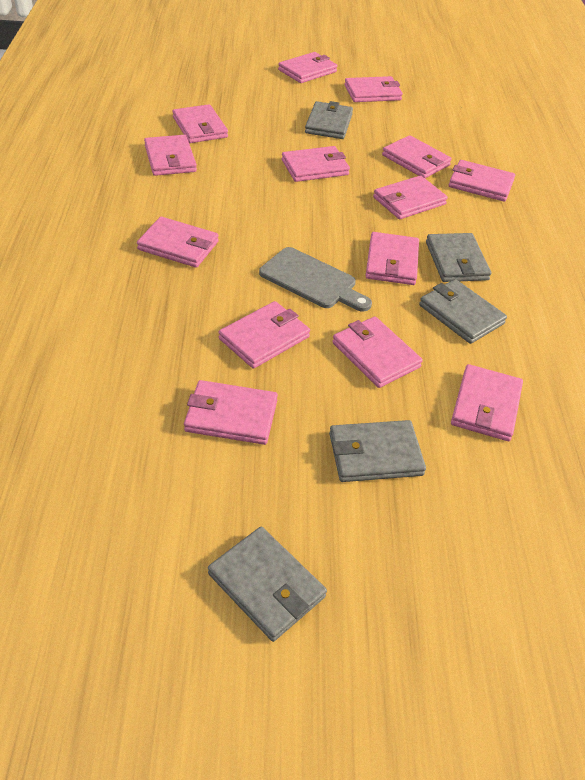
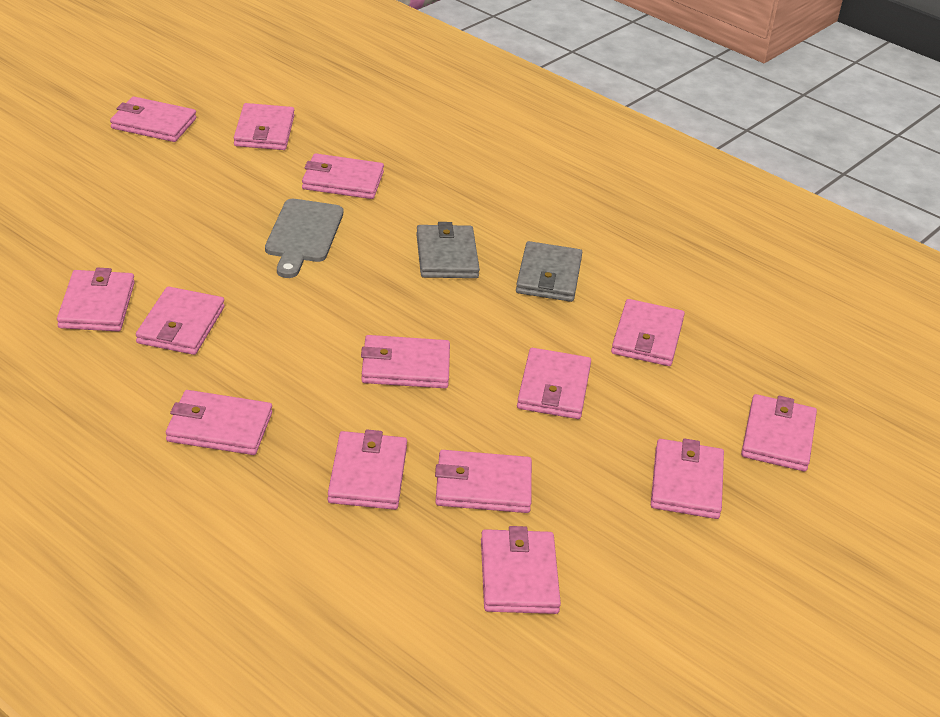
grey wallet: 5 -> 2

